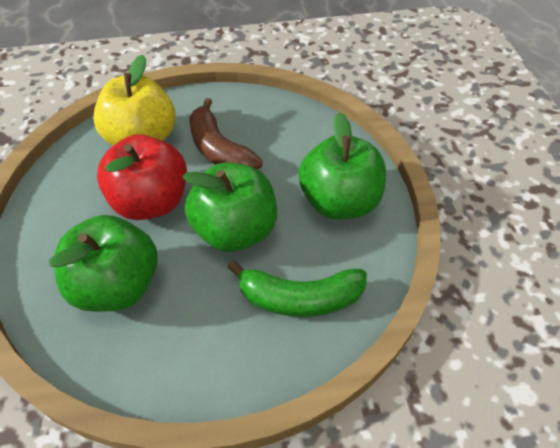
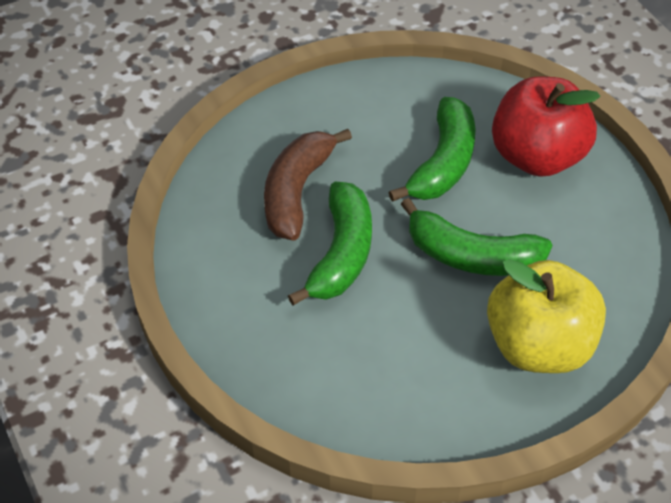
green apple: 3 -> 0
green banana: 1 -> 3

